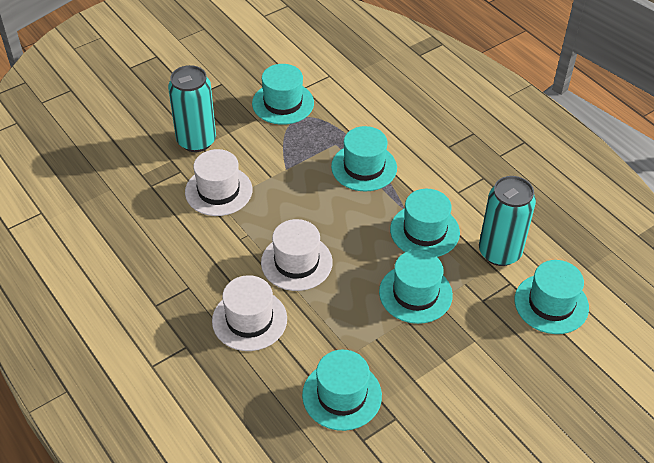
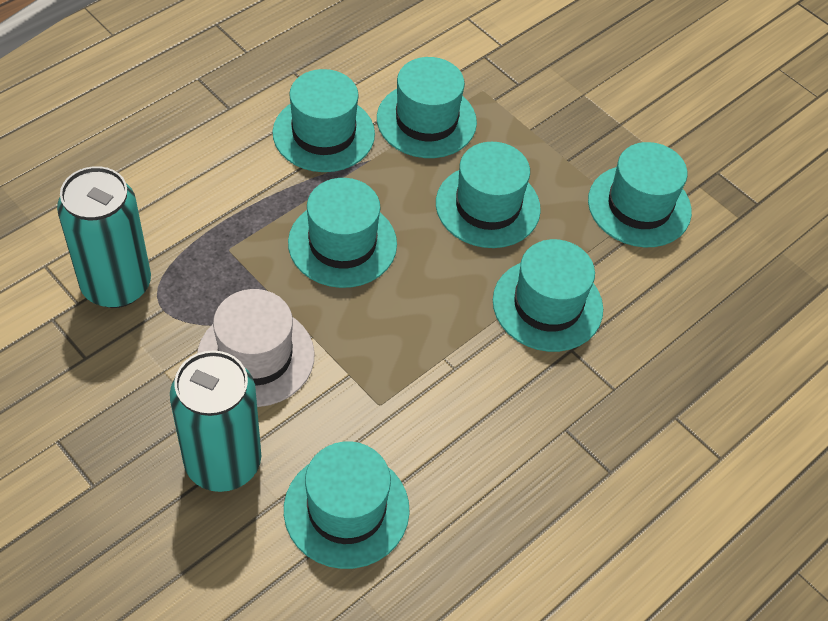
turquoise hat: 6 -> 7
white hat: 3 -> 1

